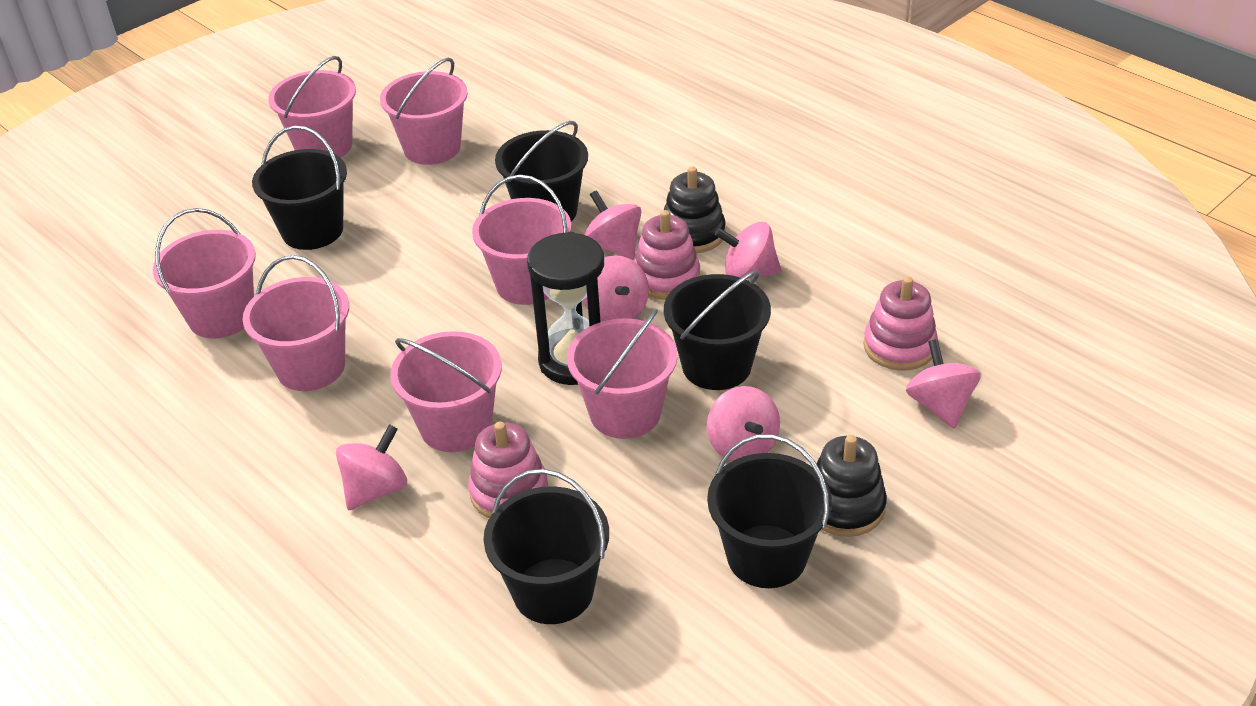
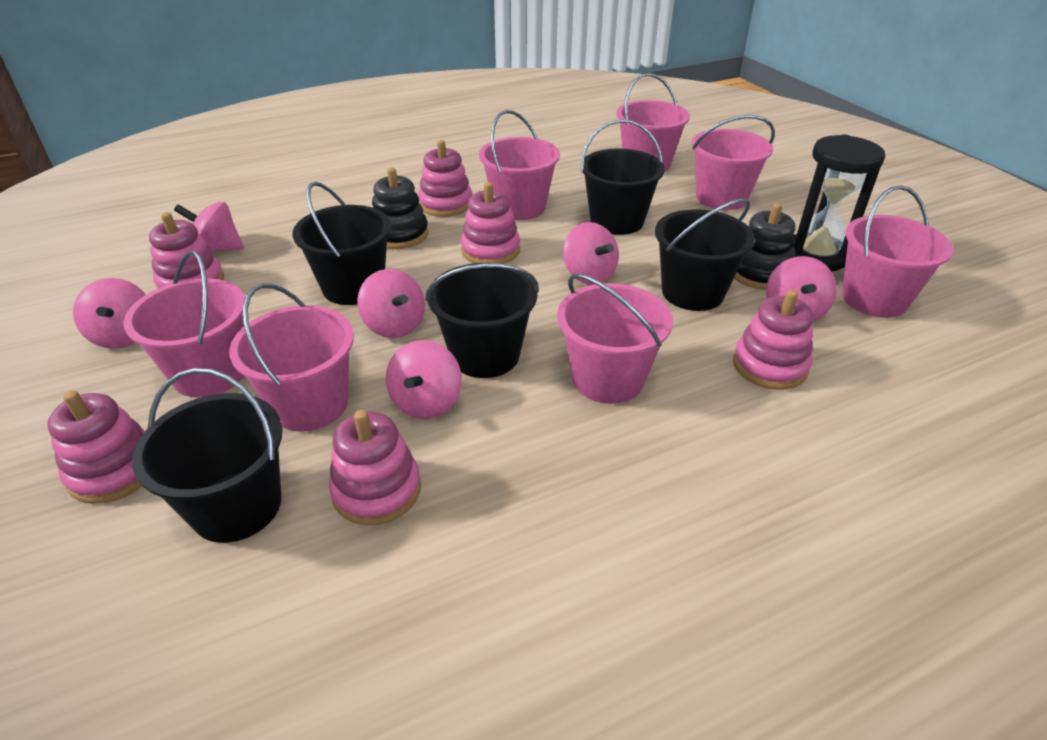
pink stacking toy: 3 -> 6

